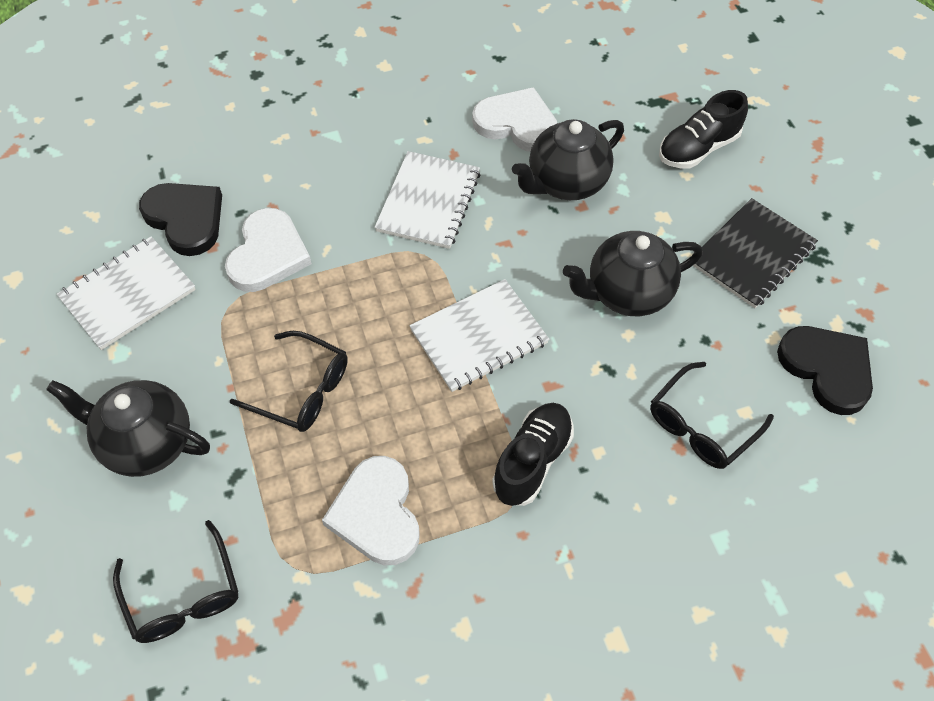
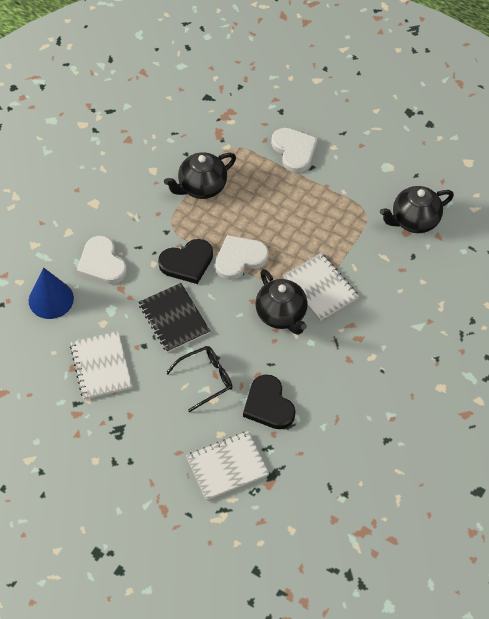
black glasses: 3 -> 1
black shoe: 2 -> 0
blue cone: 0 -> 1

